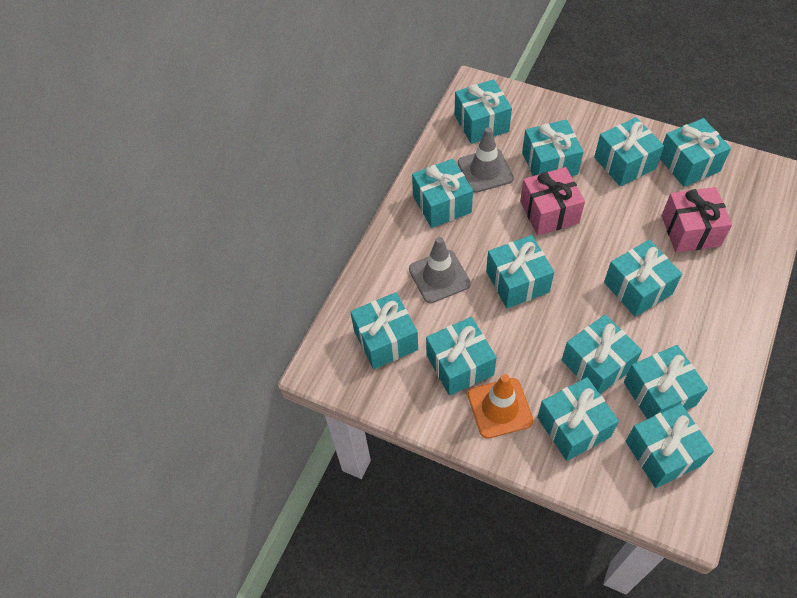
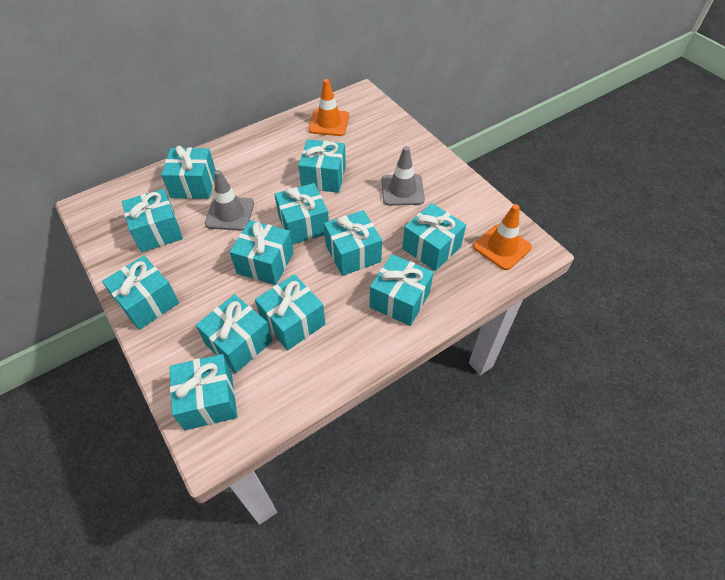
orange traffic cone: 1 -> 2
pink gift: 2 -> 0
turquoise gift: 13 -> 12

